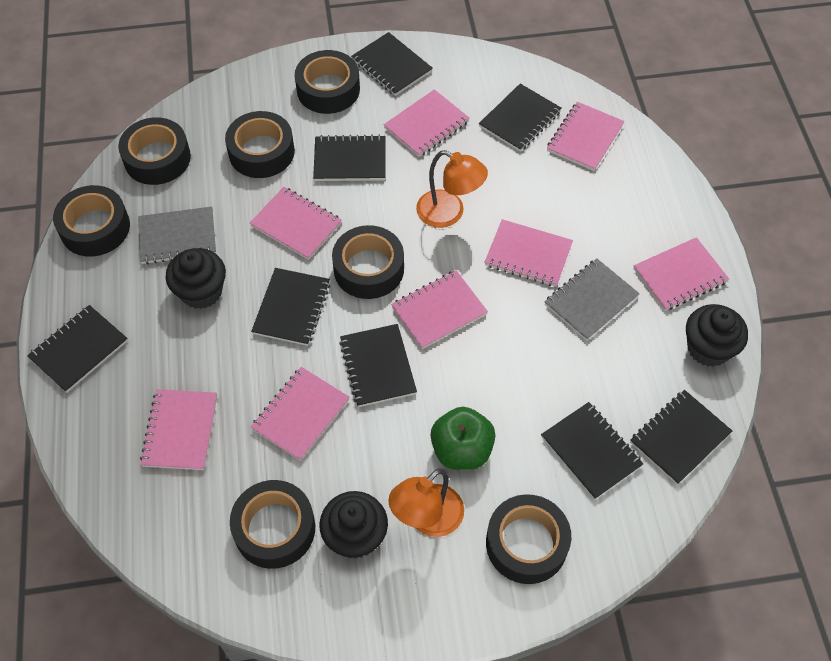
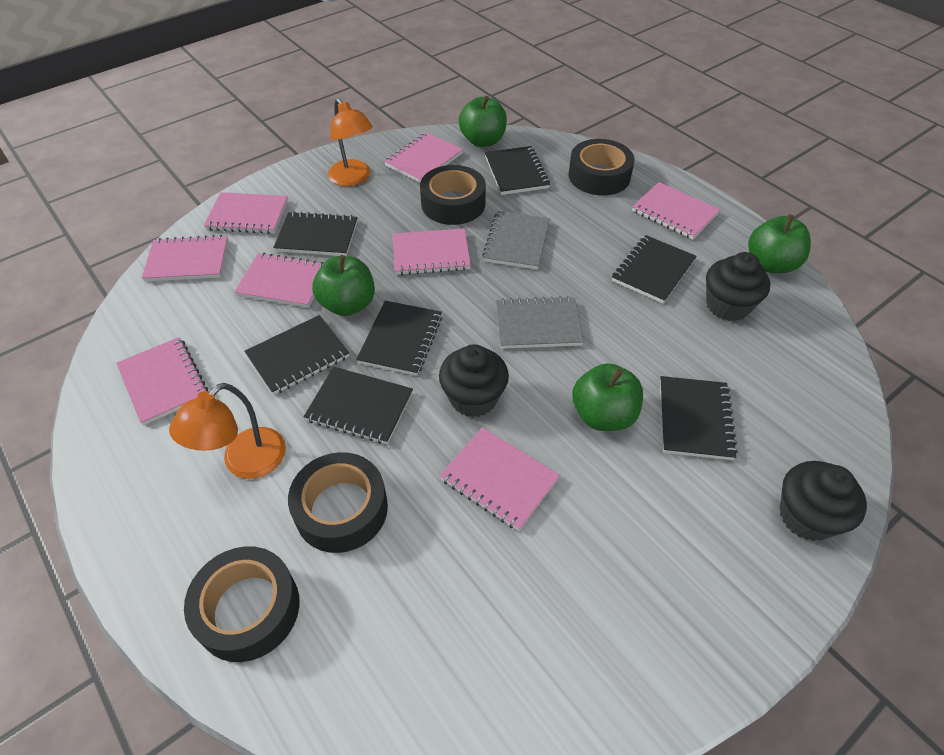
black notebook: 8 -> 7
black tape: 7 -> 4
green apple: 1 -> 4

